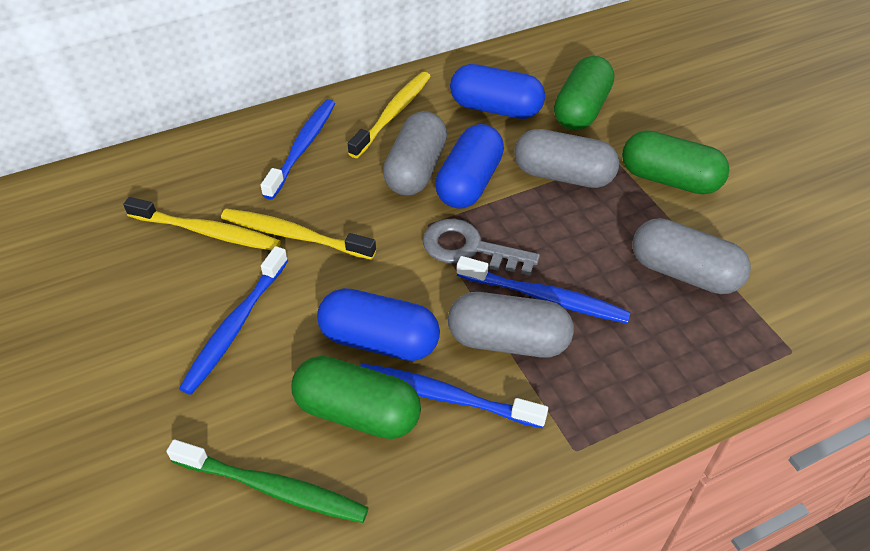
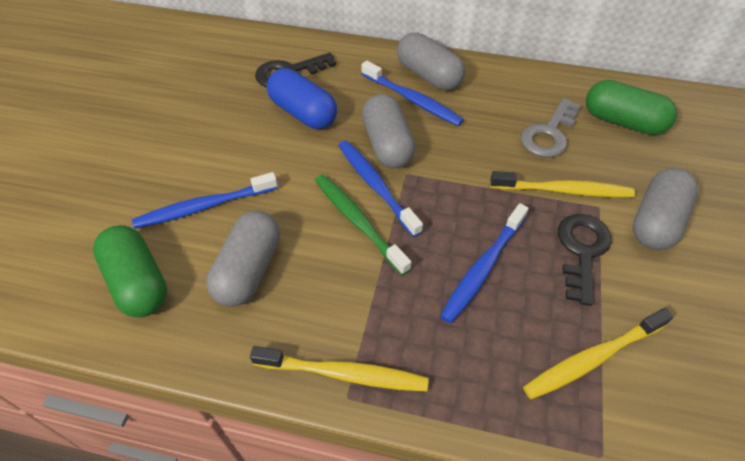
black key: 0 -> 2
blue capsule: 3 -> 1
green capsule: 3 -> 2

